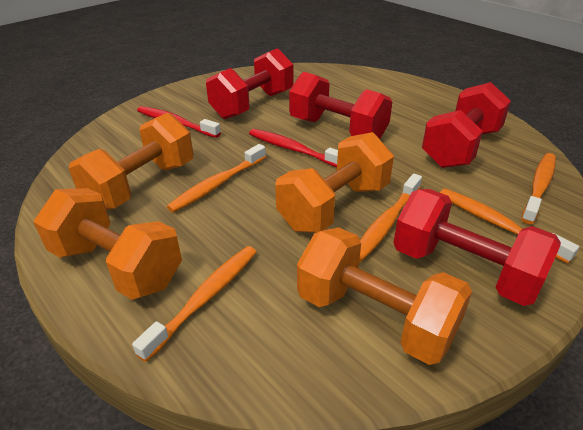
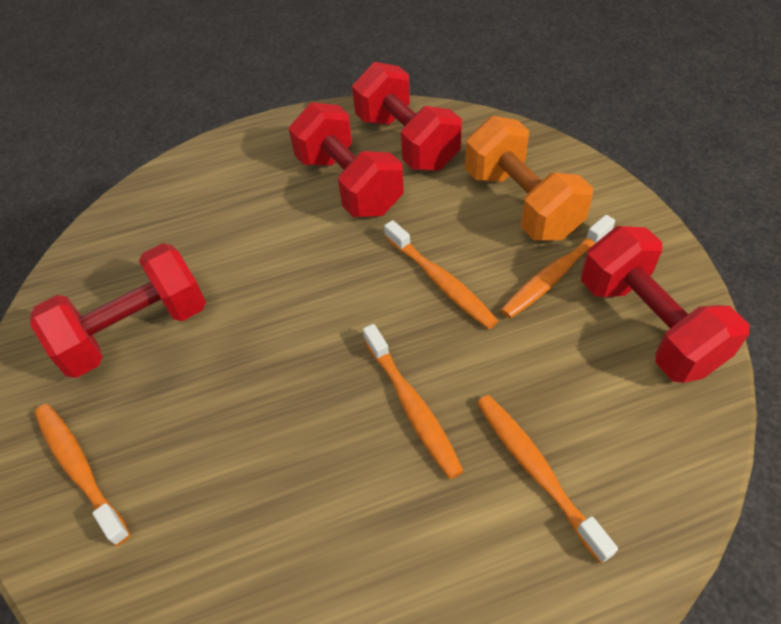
orange dumbbell: 4 -> 1
red toothbrush: 2 -> 0

